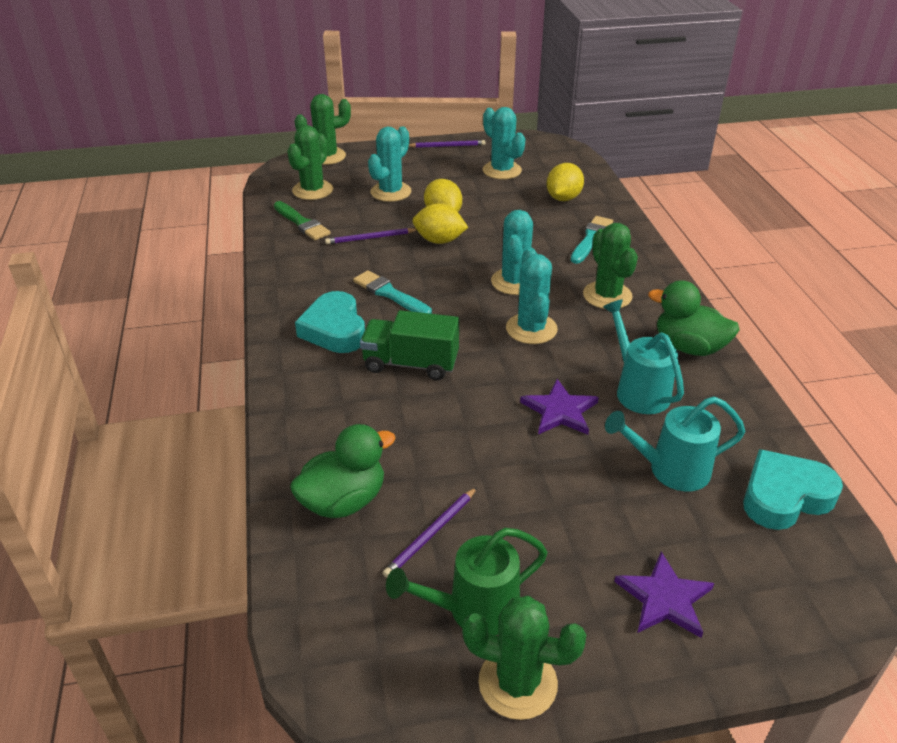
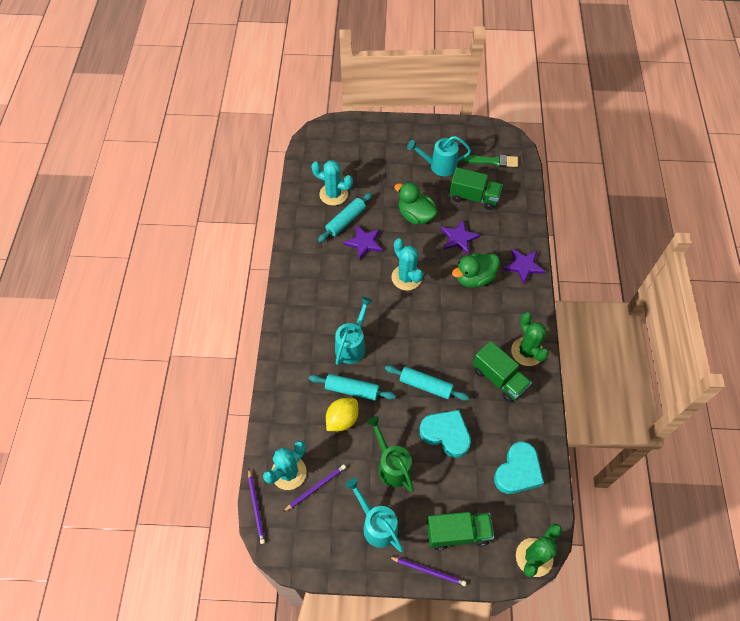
green cactus: 4 -> 2
green truck: 1 -> 3
purple star: 2 -> 3
turquoise brush: 2 -> 0
turquoise cactus: 4 -> 3
turquoise rolling pin: 0 -> 3
turquoise watering can: 2 -> 3
yellow lemon: 3 -> 1

